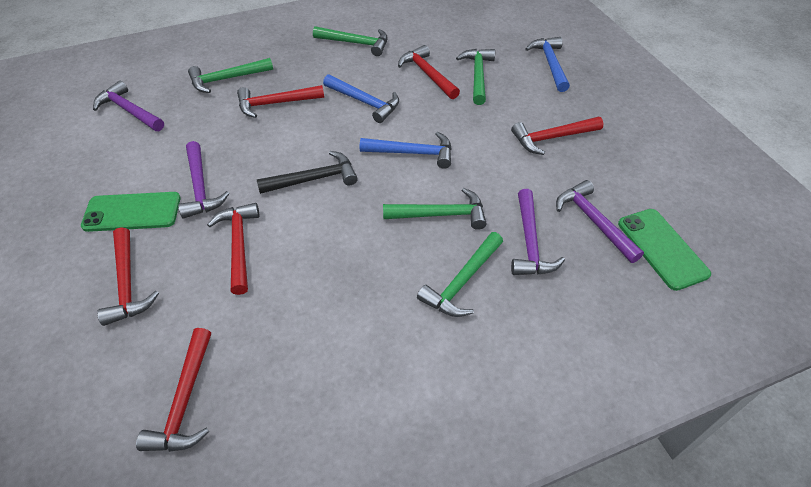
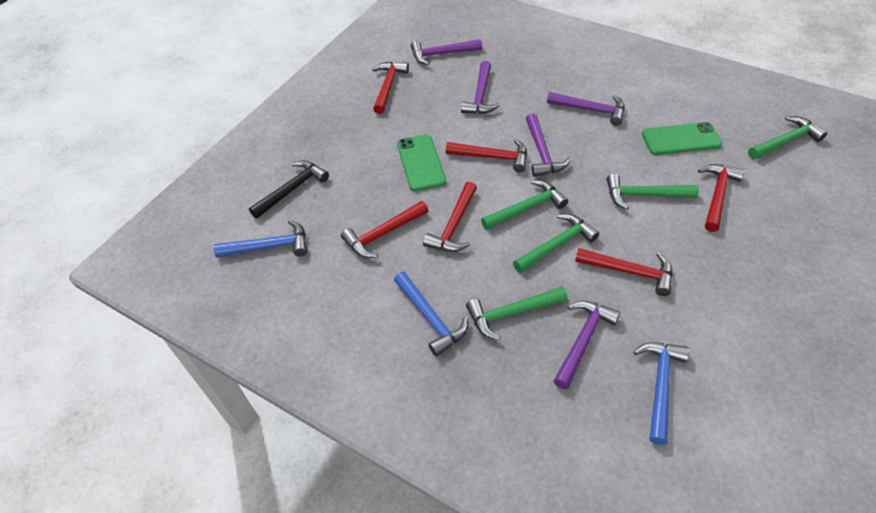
purple hammer: 4 -> 5

